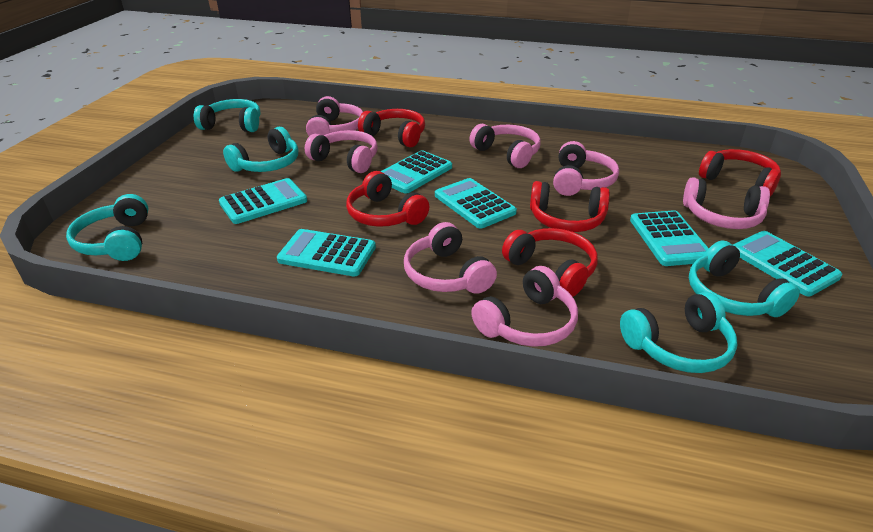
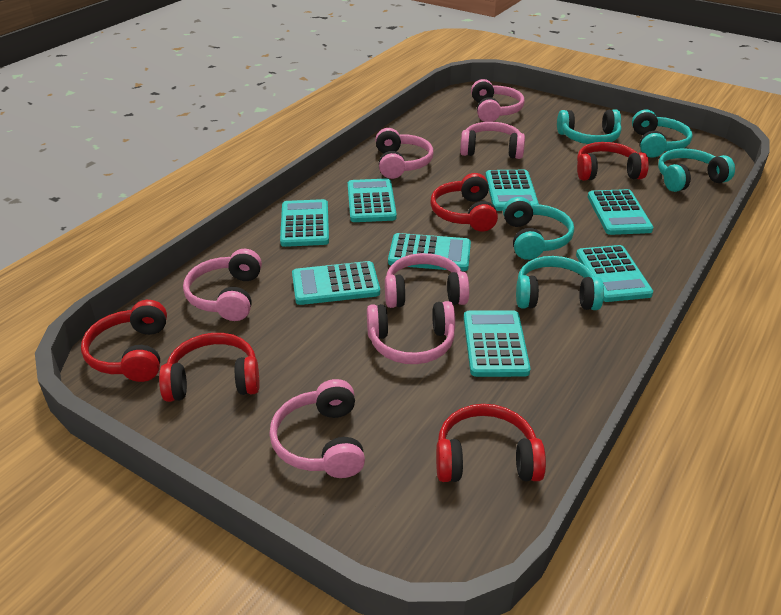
turquoise calculator: 6 -> 8

